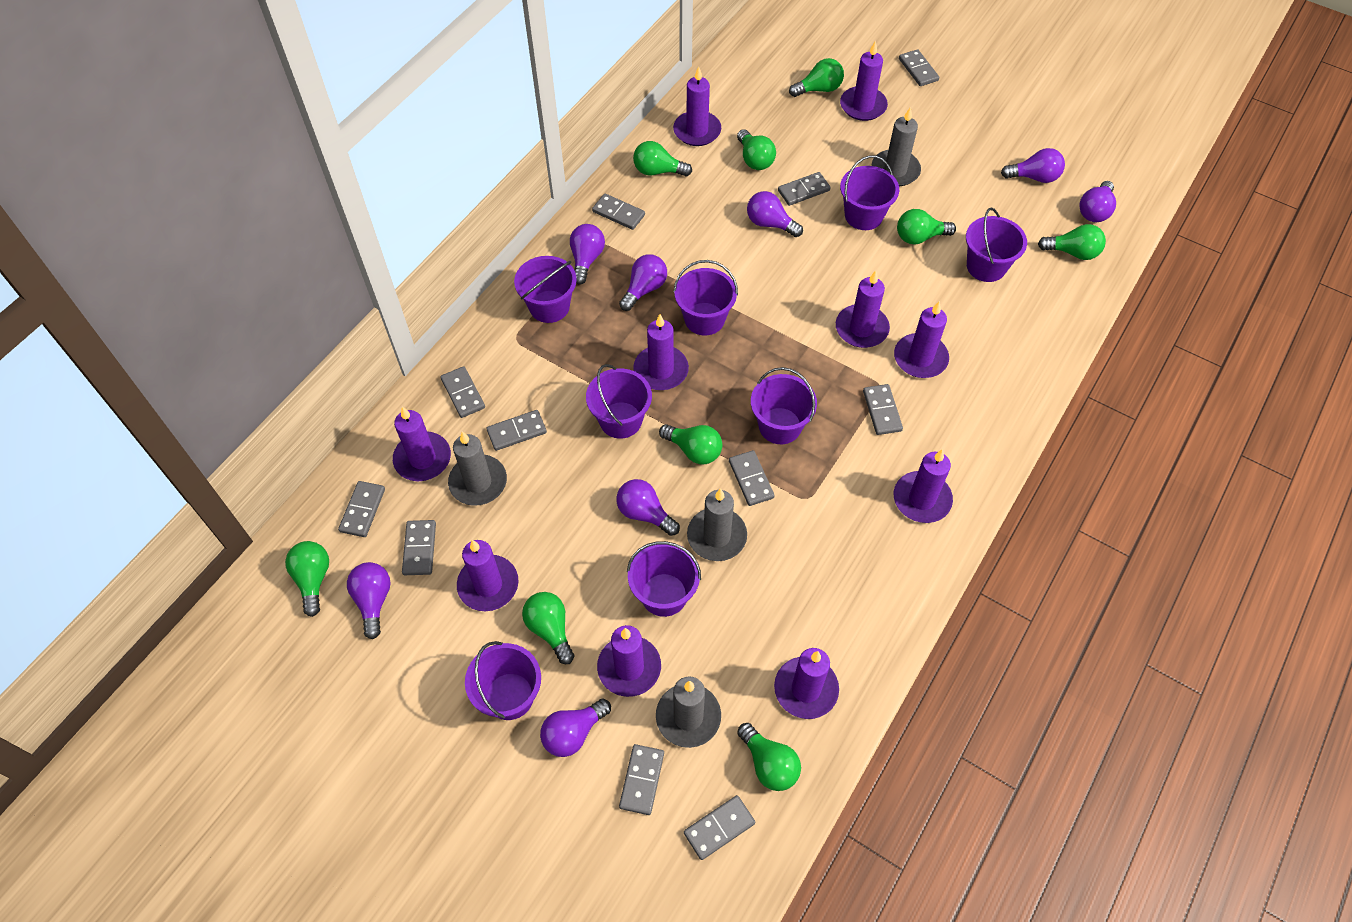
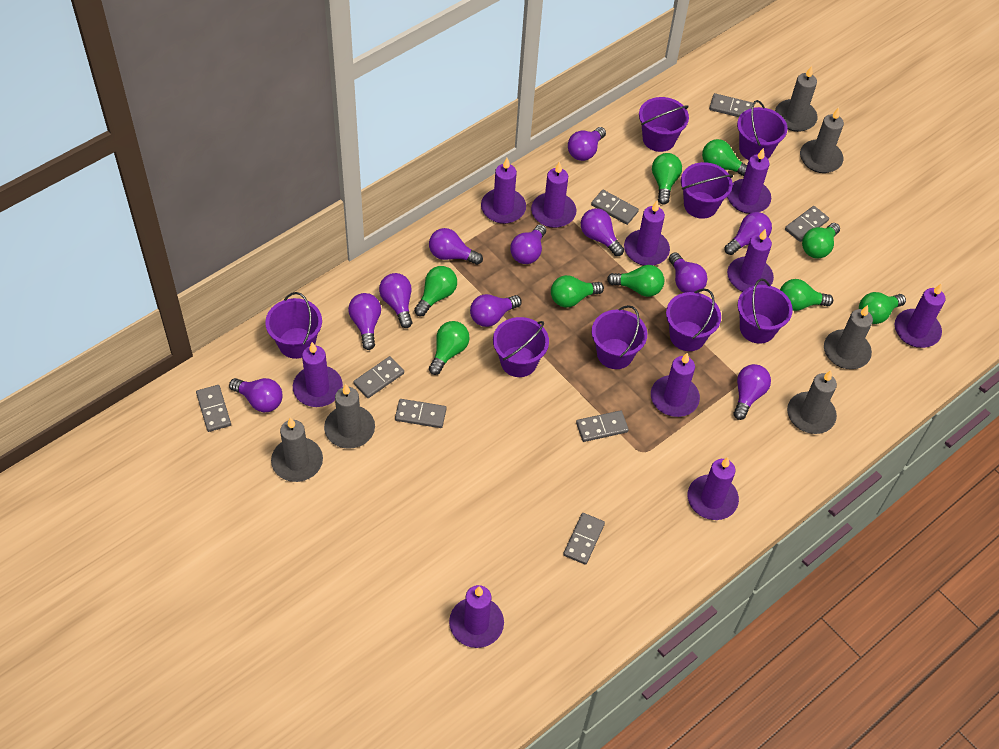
grey candle: 4 -> 6
grey domino: 11 -> 8
purple light bulb: 8 -> 11

